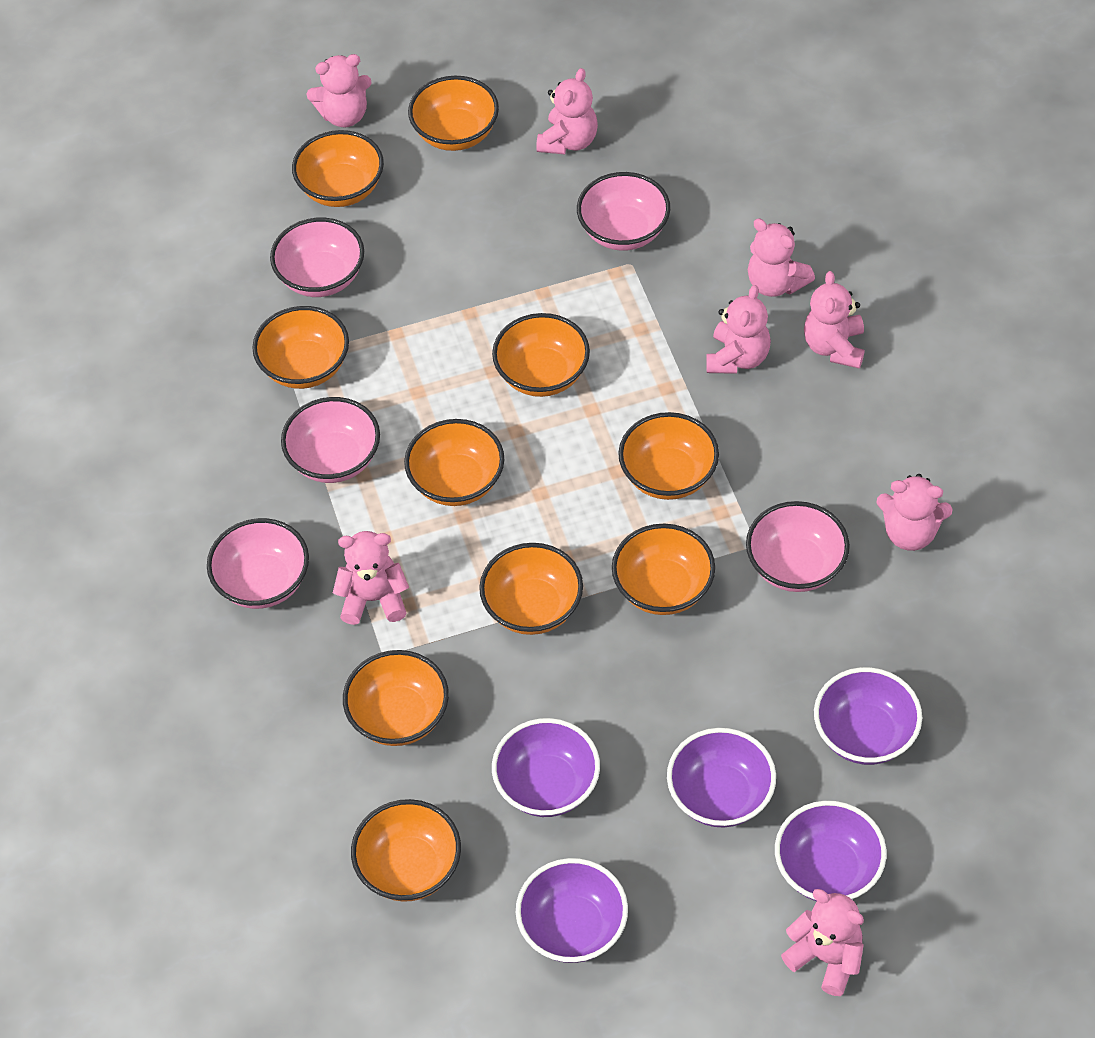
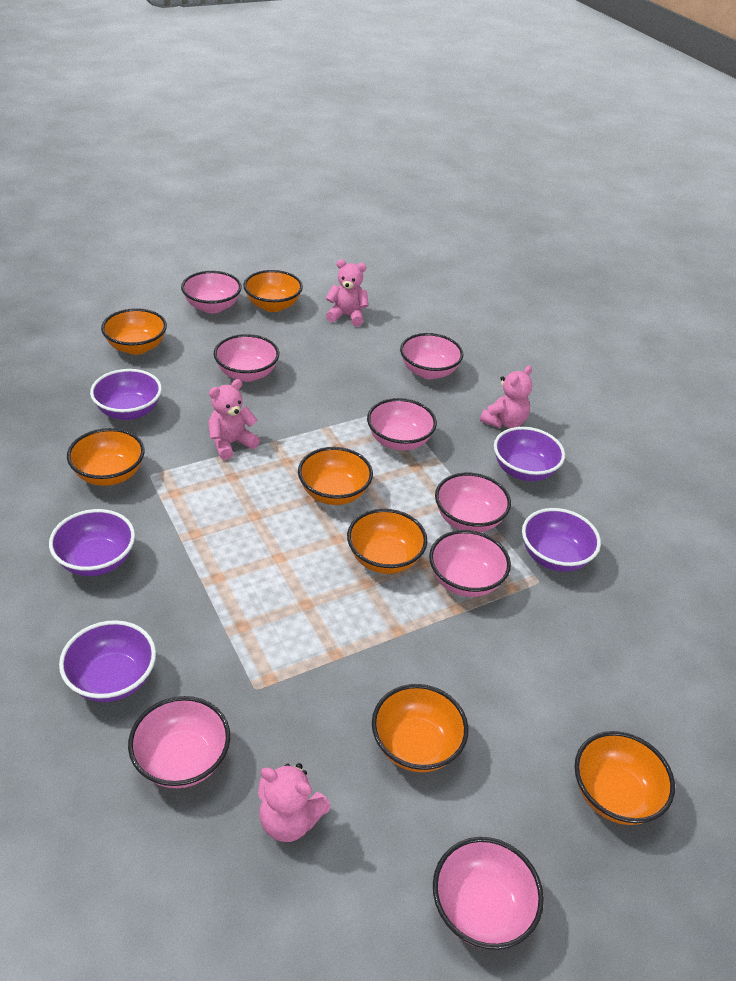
orange bowl: 10 -> 7
pink bowl: 5 -> 8
pink teddy bear: 8 -> 4

